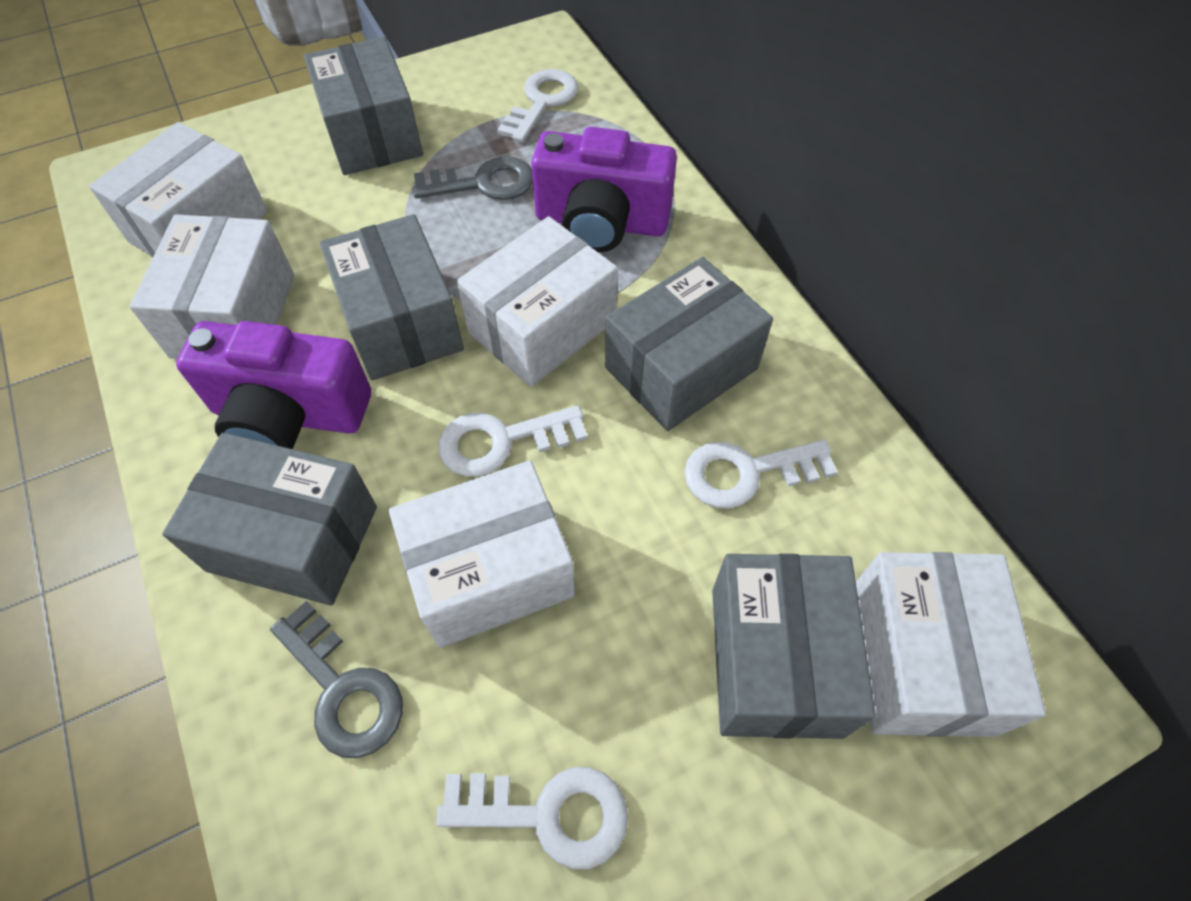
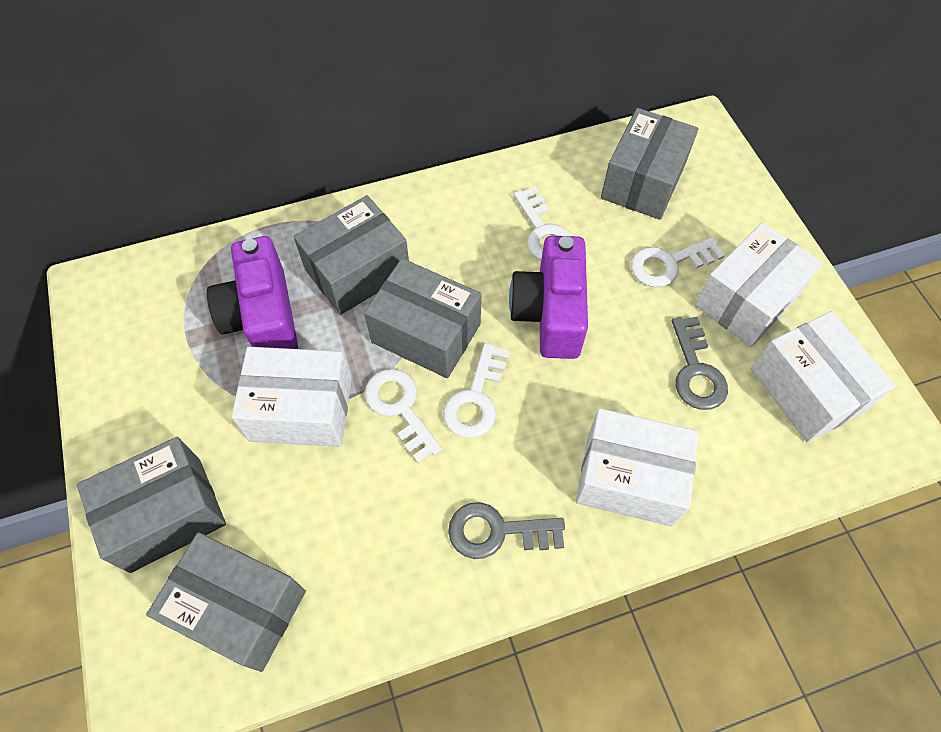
white box: 5 -> 4

